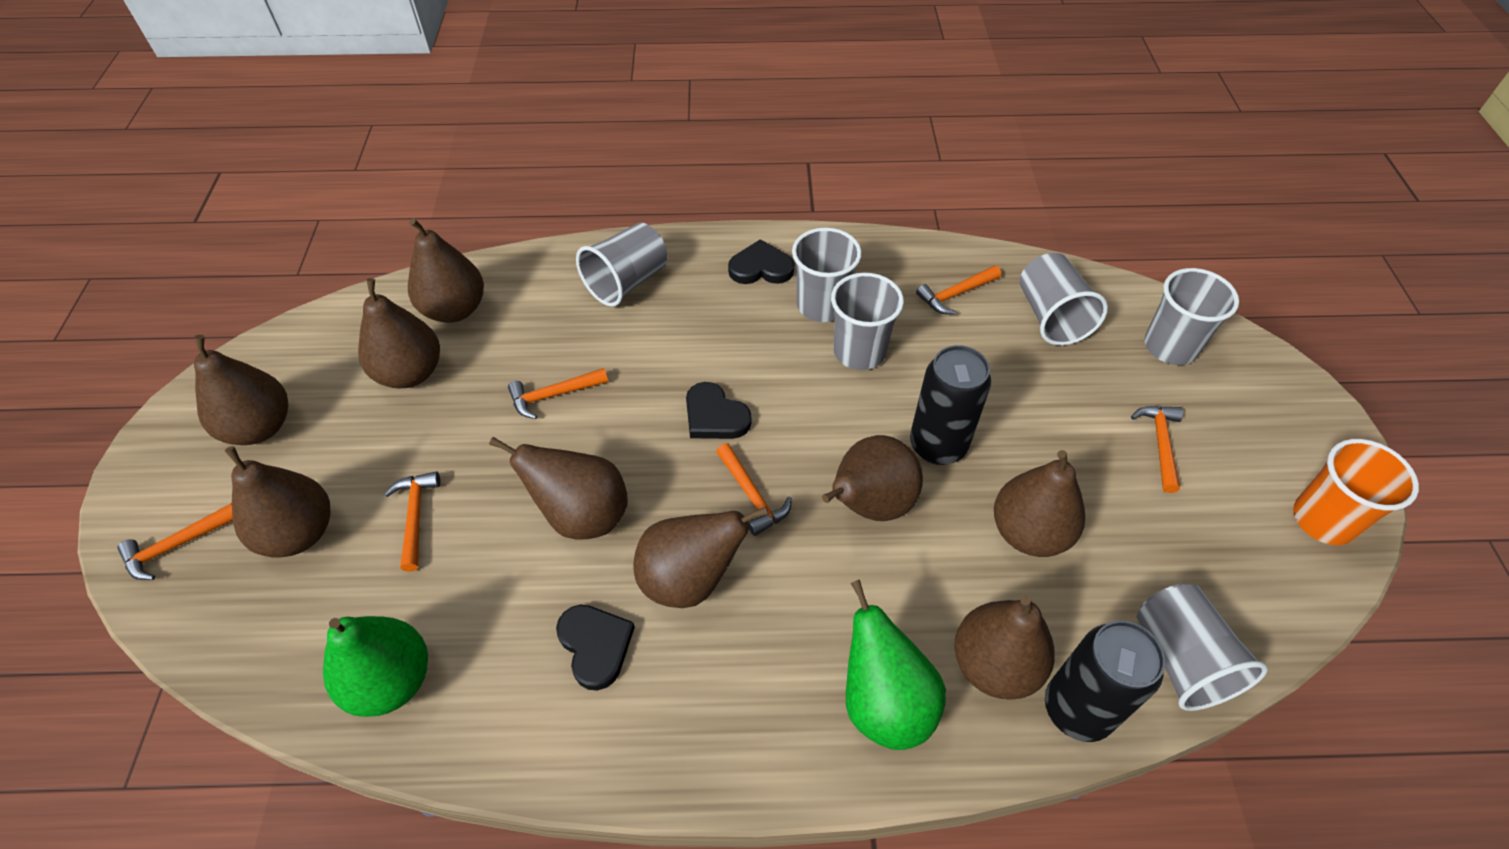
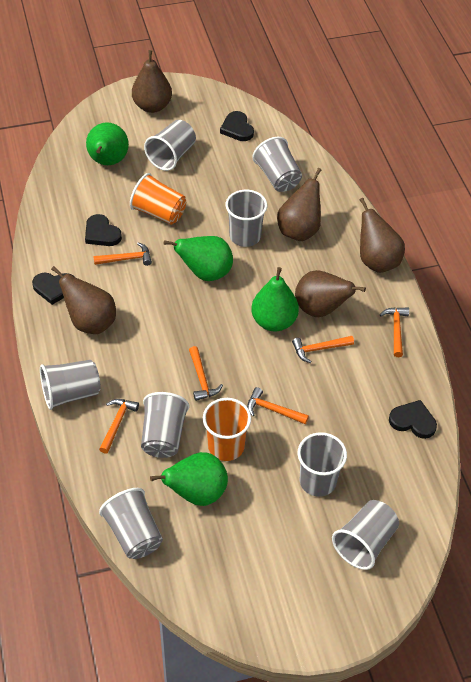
black can: 2 -> 0
black heart: 3 -> 4
brown pear: 9 -> 5
green pear: 2 -> 4
grey cup: 6 -> 8
orange cup: 1 -> 2

